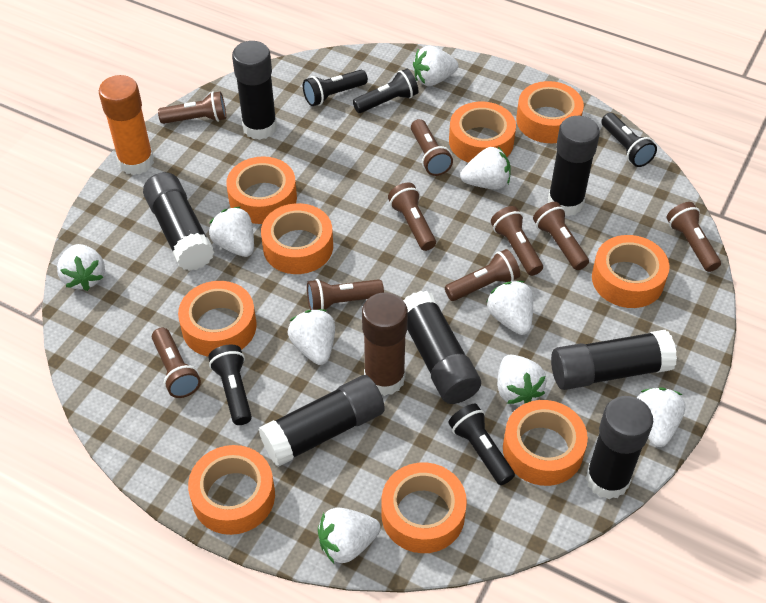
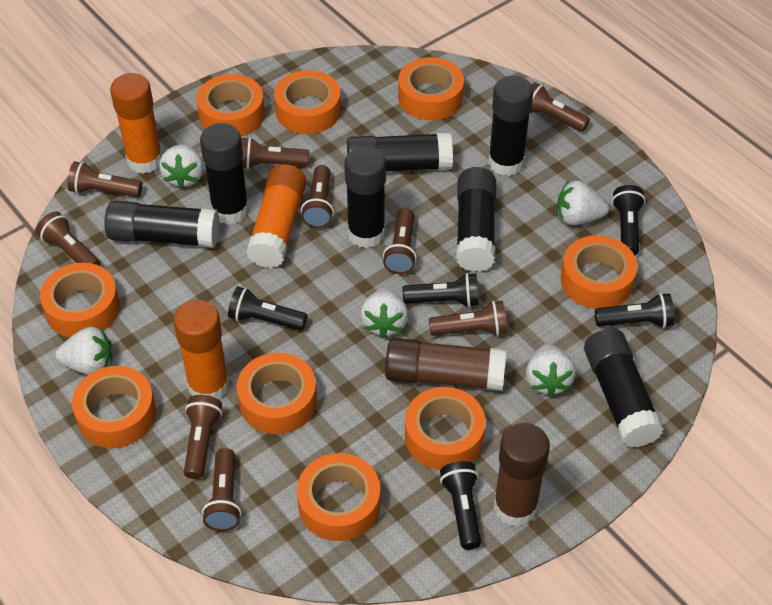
brown glue stick: 1 -> 2
orange glue stick: 1 -> 3
white strawberry: 9 -> 5

